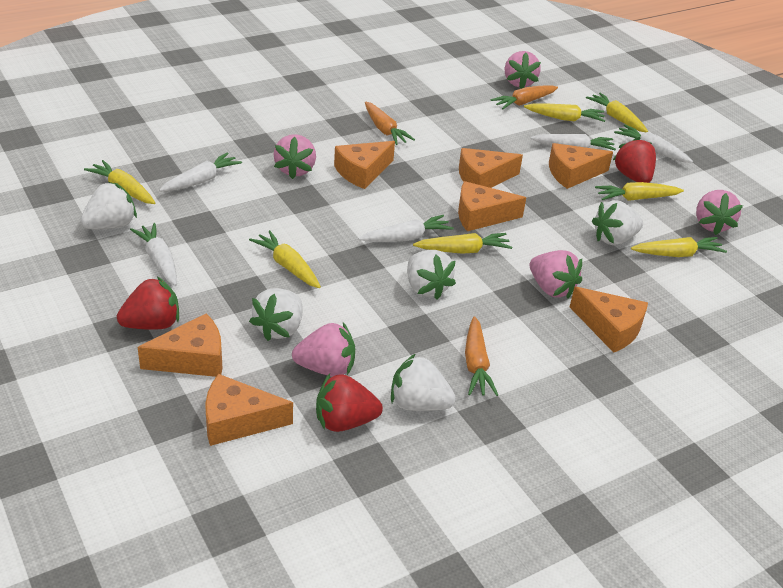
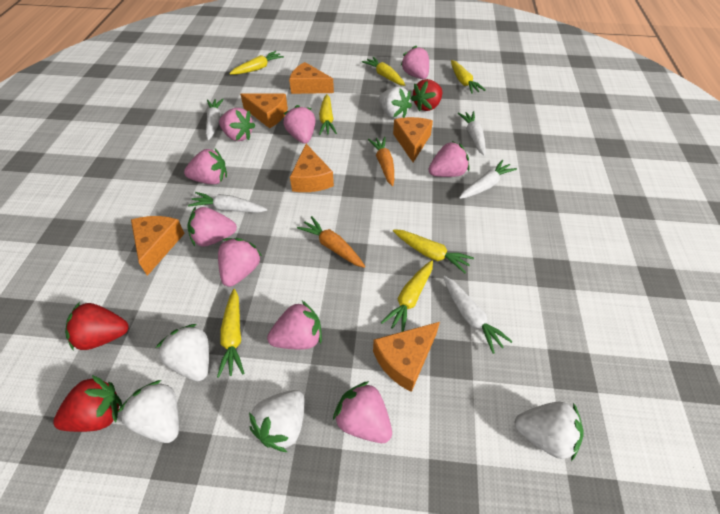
orange carrot: 3 -> 2
orange cheese: 7 -> 6
pink strawberry: 5 -> 9

